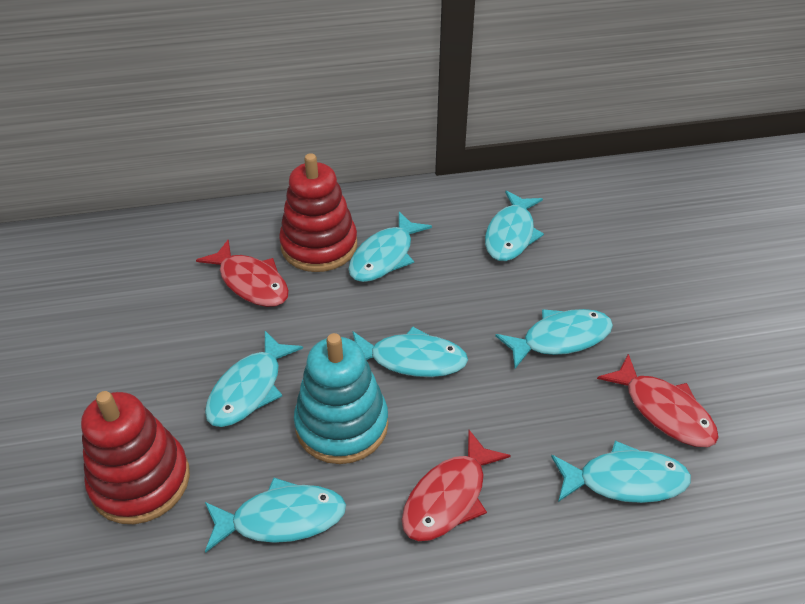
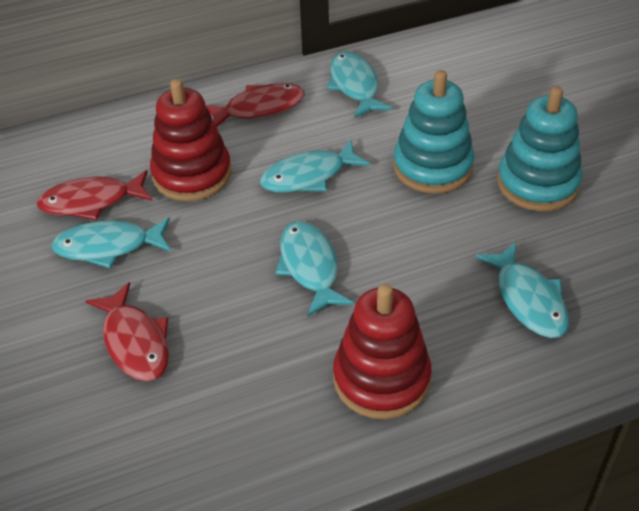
turquoise fish: 7 -> 5
turquoise stacking toy: 1 -> 2

